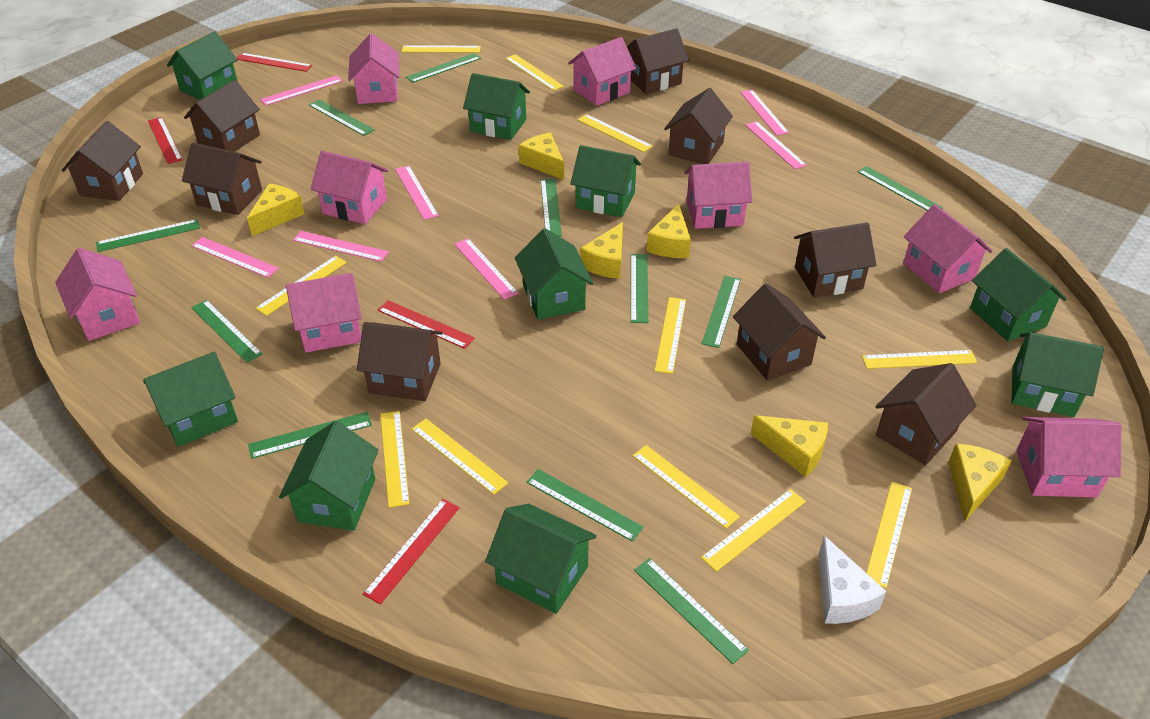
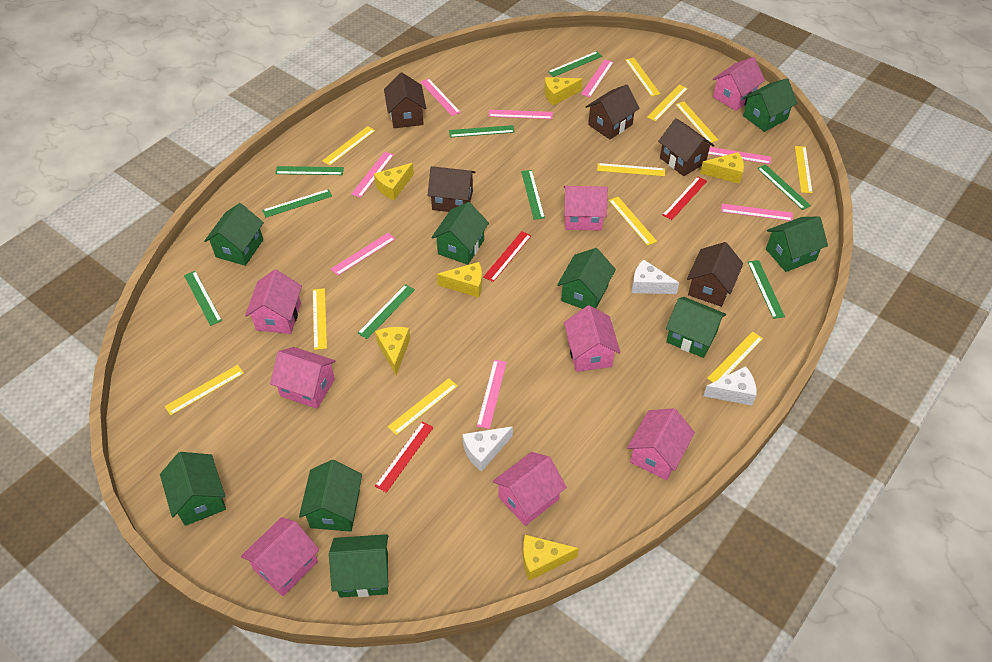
brown house: 9 -> 5
green ruler: 11 -> 9
pink ruler: 7 -> 8
red ruler: 4 -> 3
white cheese: 1 -> 3

